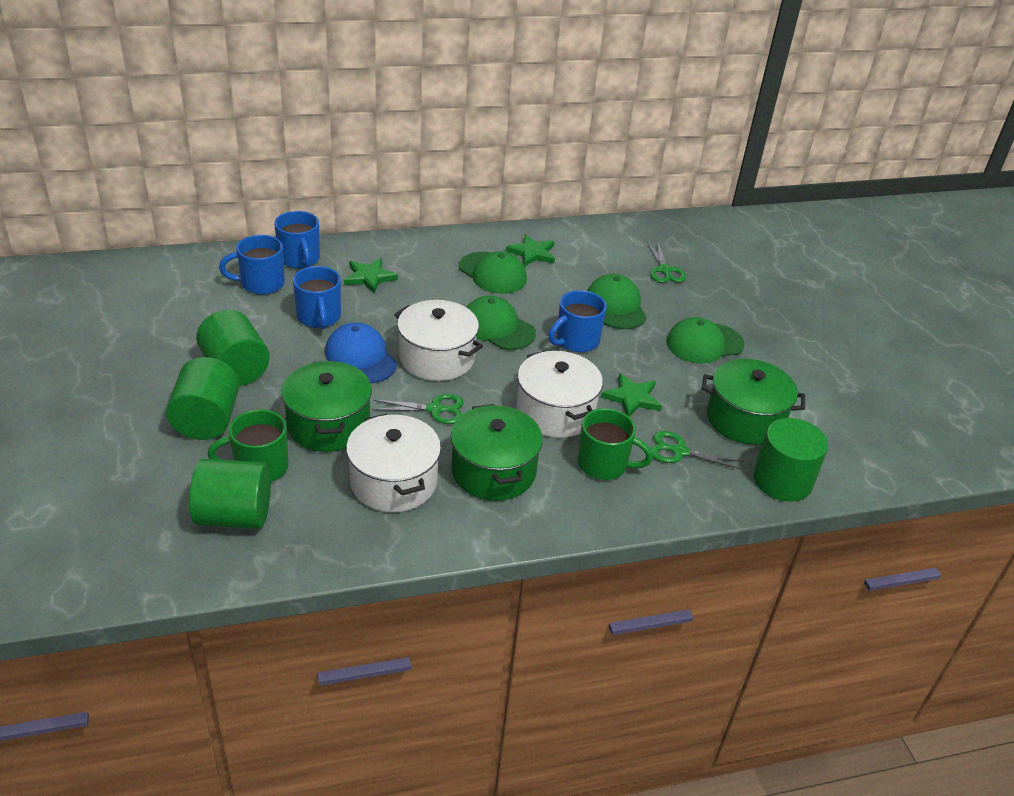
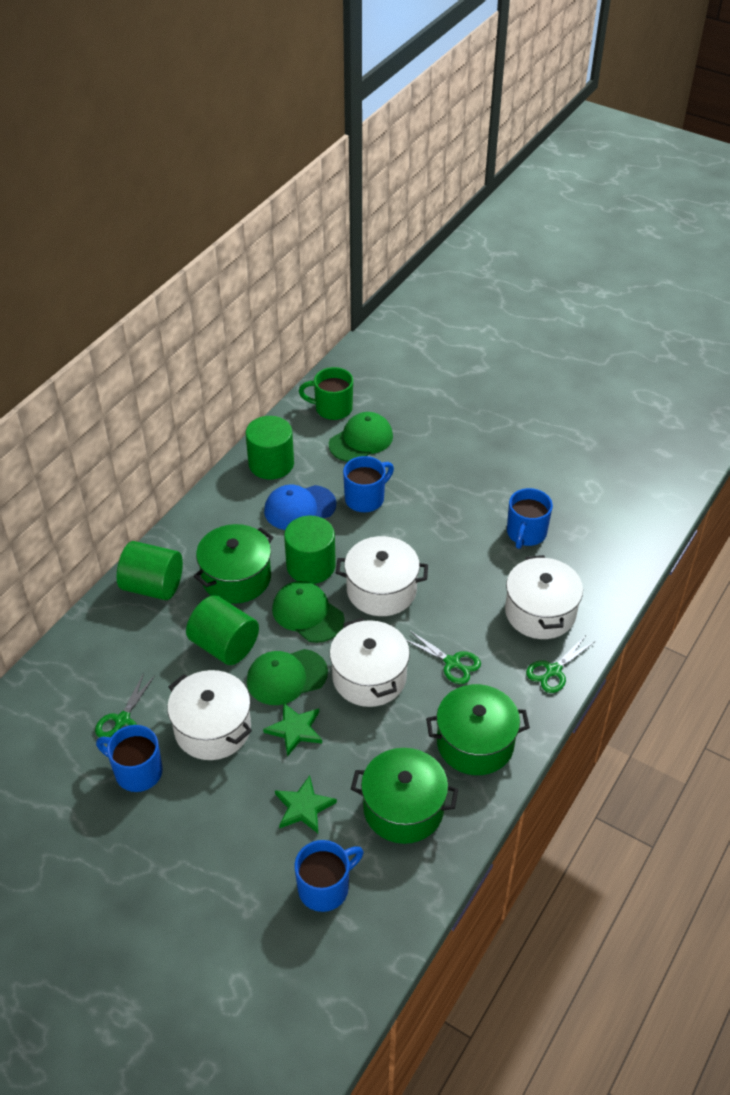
green cap: 4 -> 3
green mug: 2 -> 1
green star: 3 -> 2
white pot: 3 -> 4

